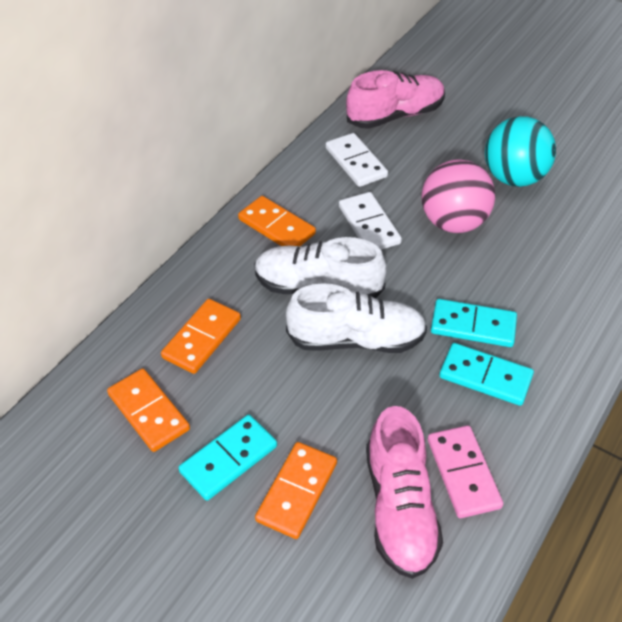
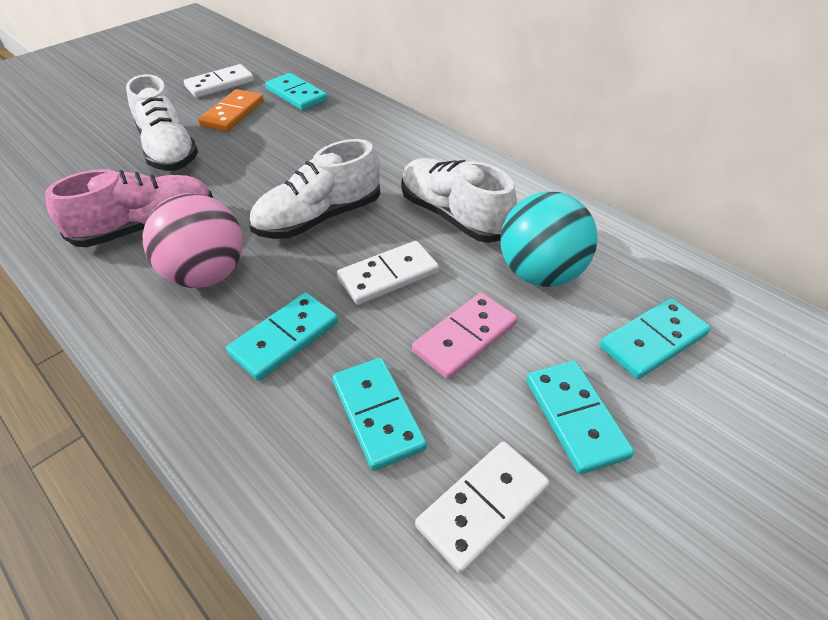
orange domino: 4 -> 1
pink shoe: 2 -> 1
turquoise domino: 3 -> 5
white domino: 2 -> 3
white shoe: 2 -> 3

